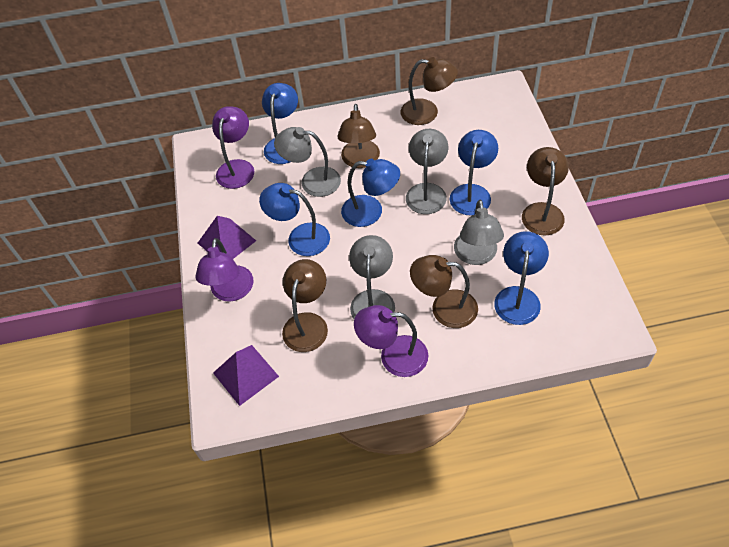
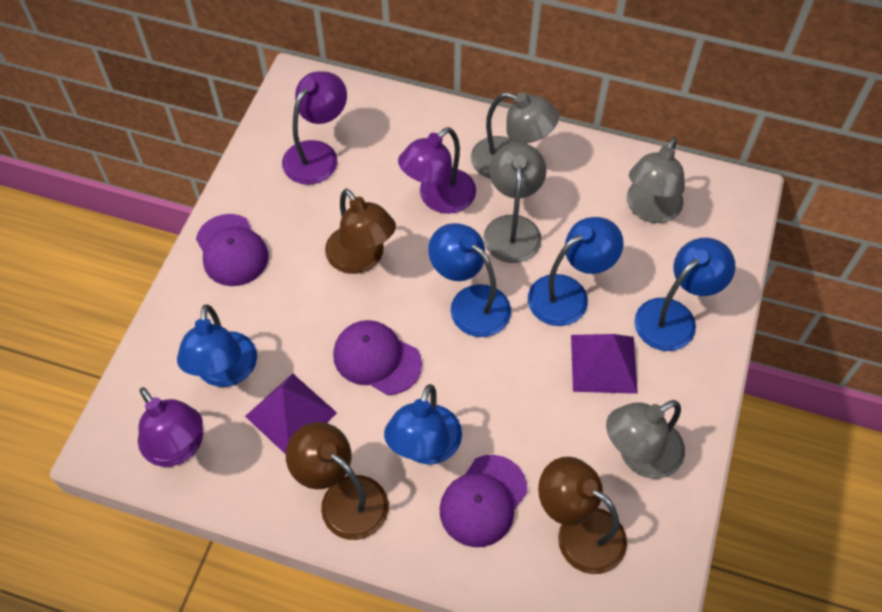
brown lamp: 5 -> 3
purple cap: 0 -> 3

